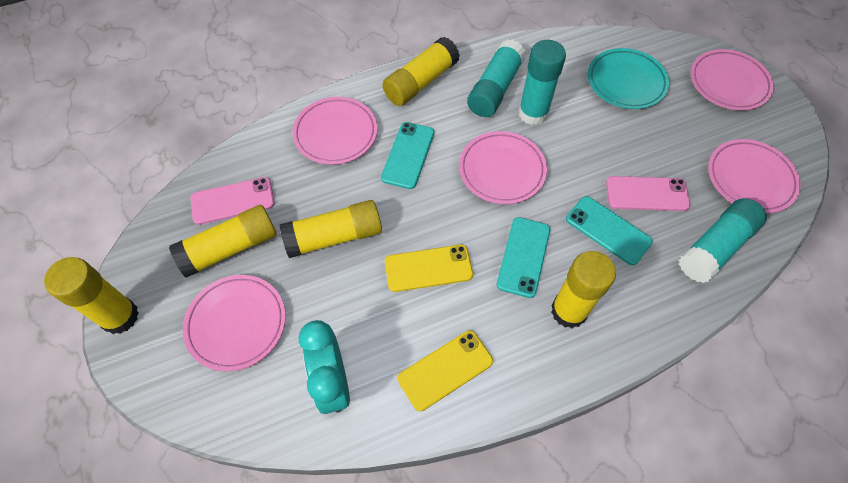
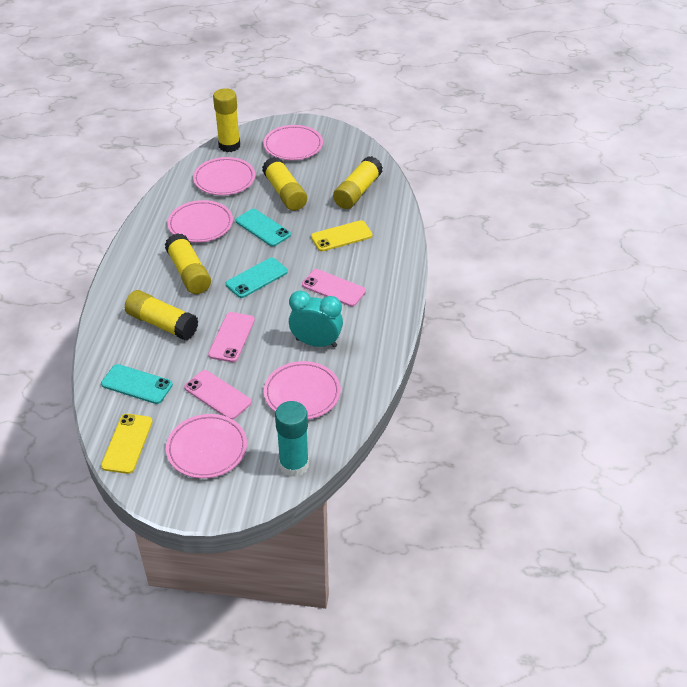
pink phone: 2 -> 3
turquoise glue stick: 3 -> 1
turquoise plate: 1 -> 0

